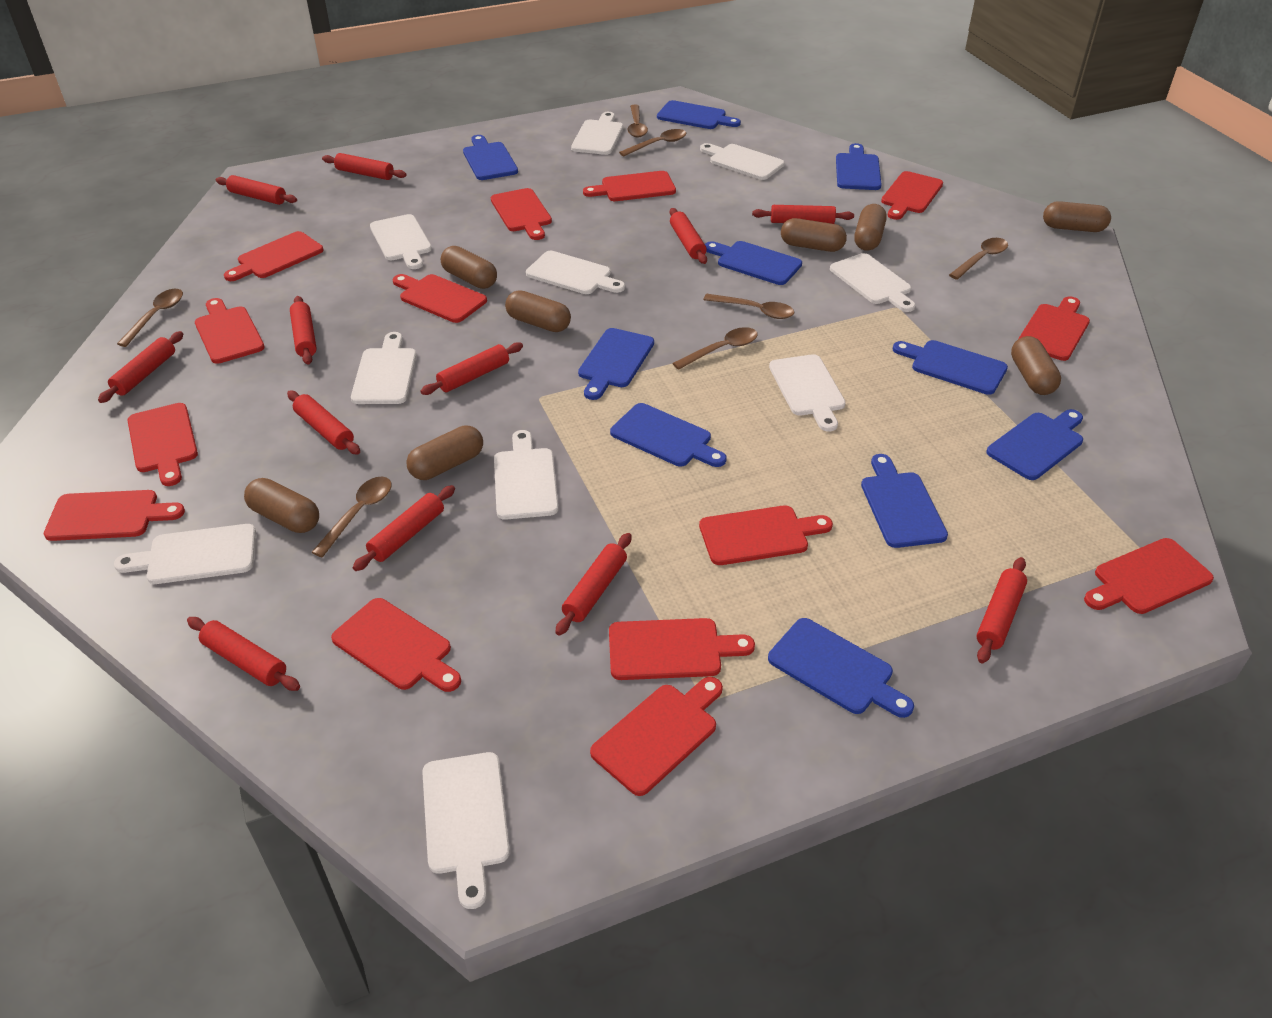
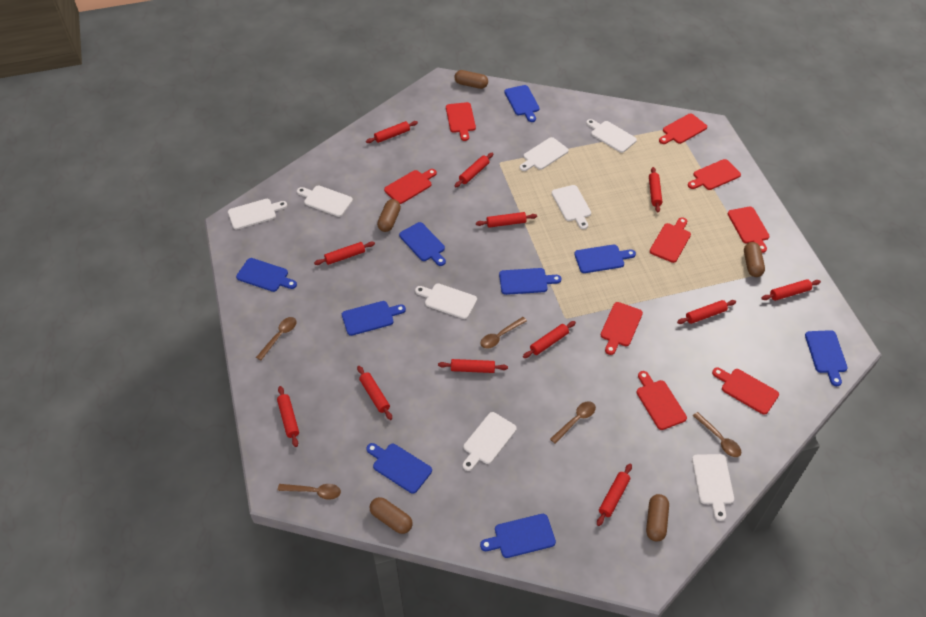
blue cutting board: 10 -> 9
brown capsule: 8 -> 5
brown spoon: 7 -> 5
red cutting board: 14 -> 9
white cutting board: 10 -> 8

